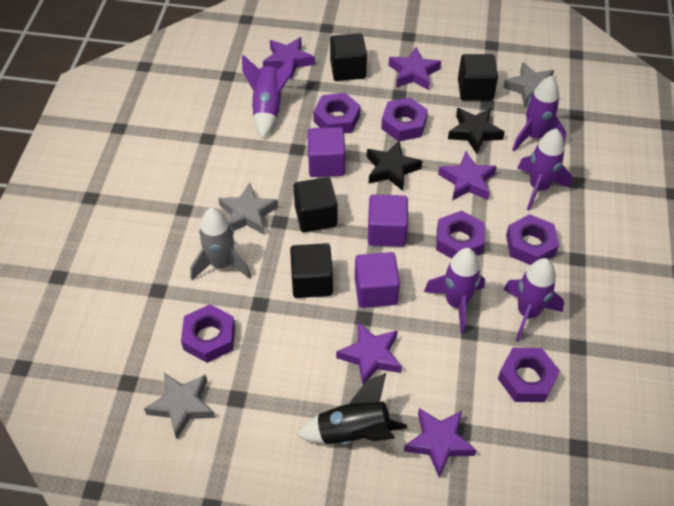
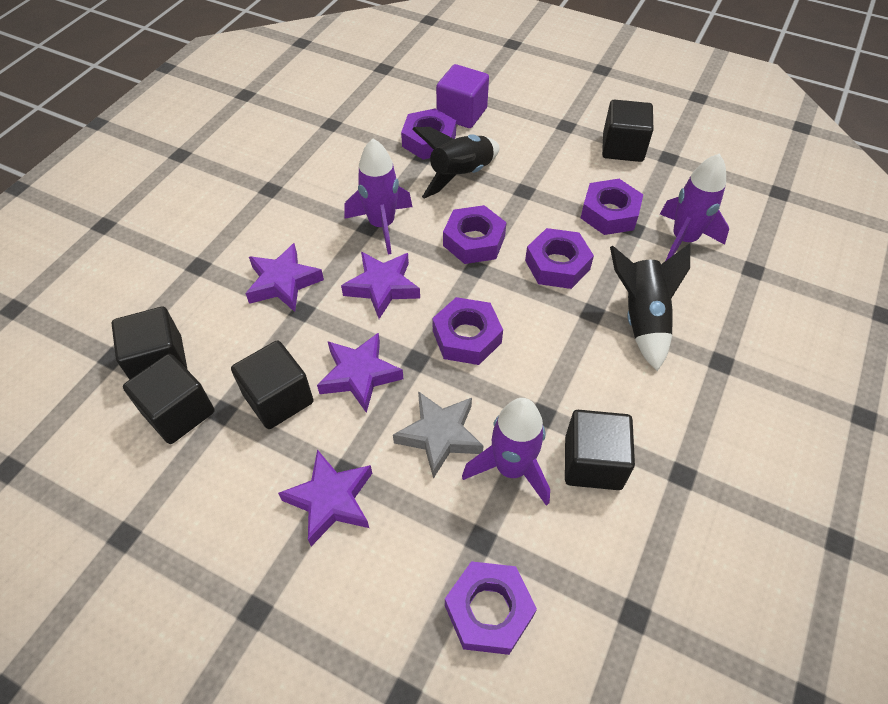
black cube: 4 -> 5
black rocket: 1 -> 2
black star: 2 -> 0
grey rocket: 1 -> 0
grey star: 3 -> 1
purple cube: 3 -> 1
purple rocket: 5 -> 3
purple star: 5 -> 4

